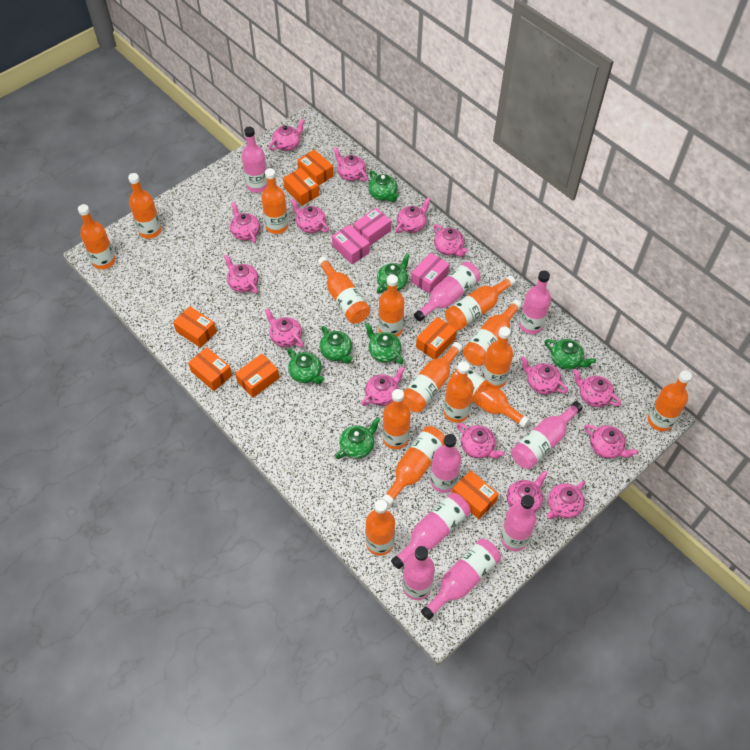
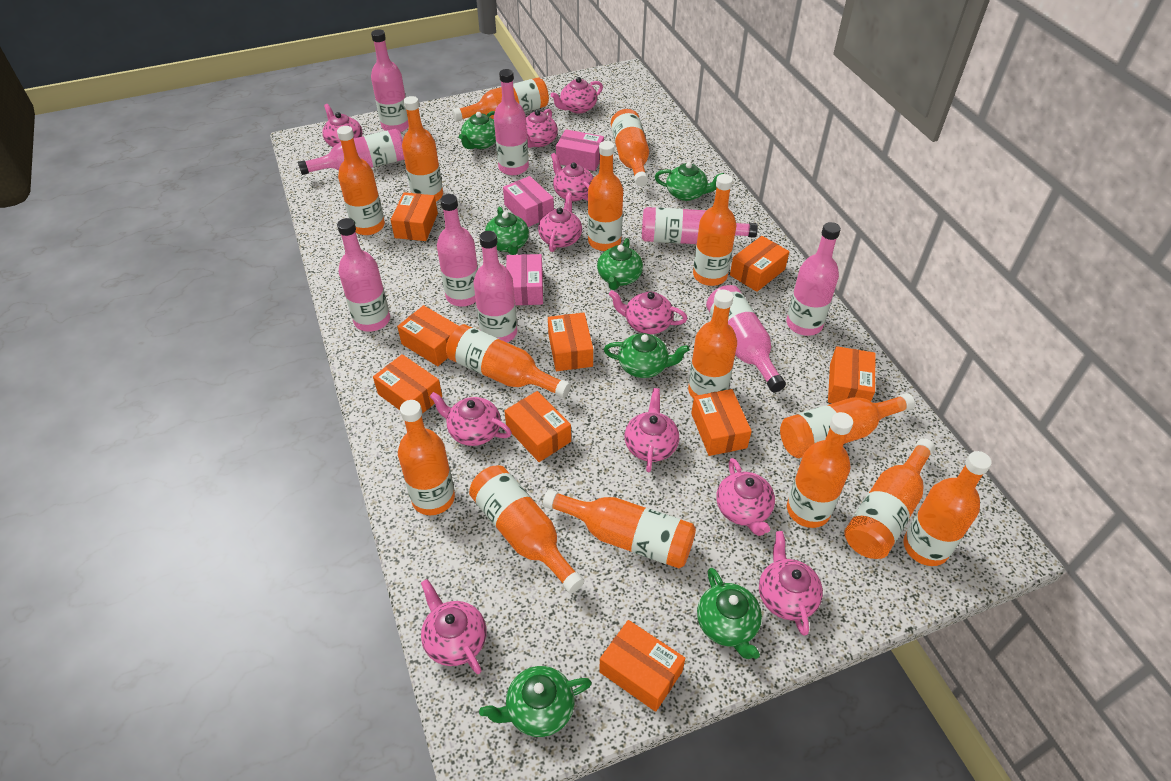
orange box: 7 -> 9
pink teapot: 15 -> 11

